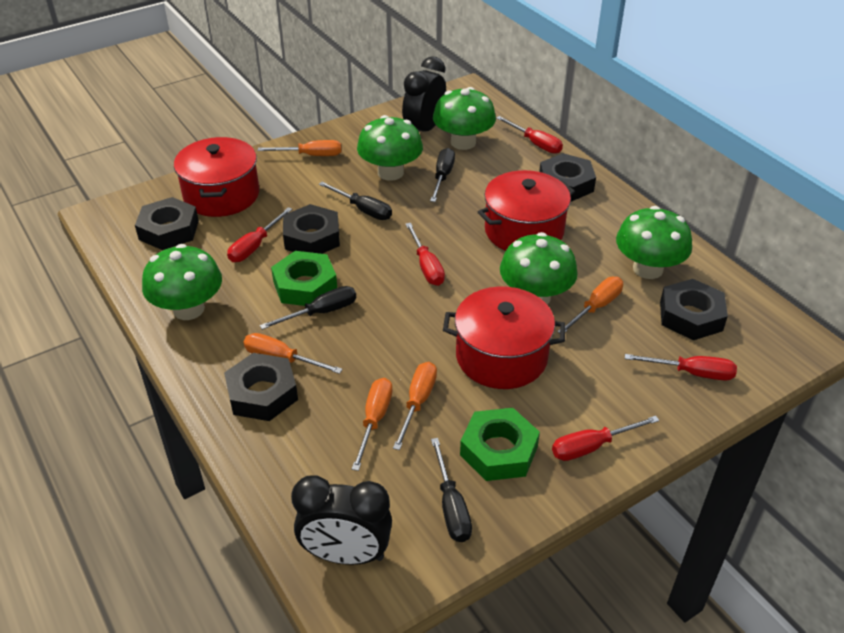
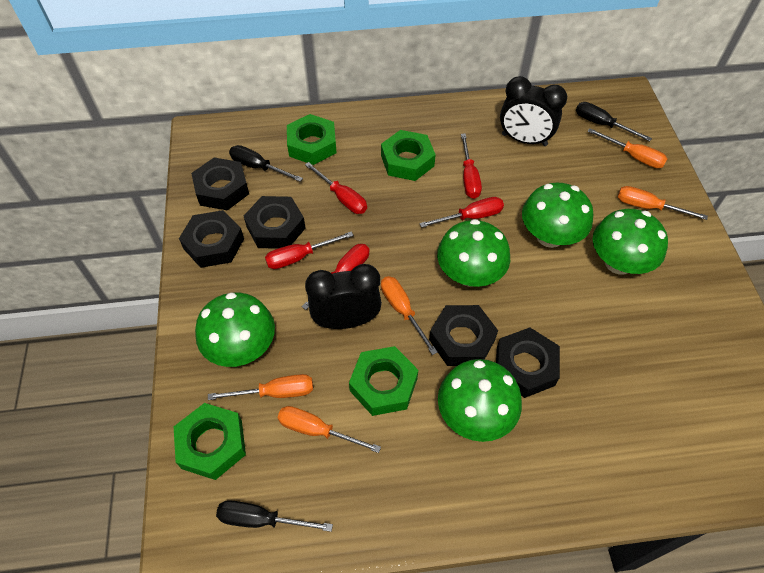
black screwdriver: 4 -> 3
green nut: 2 -> 4
red pot: 3 -> 0

